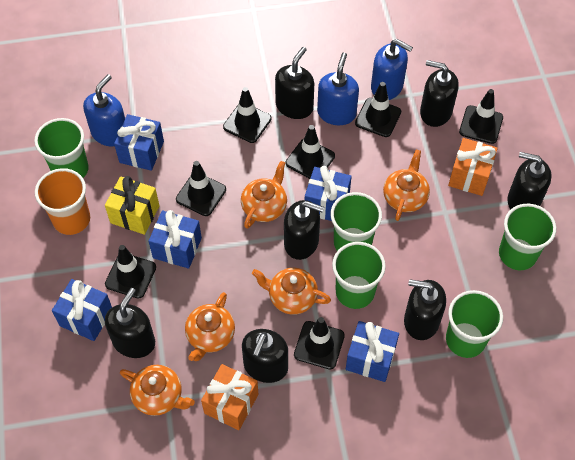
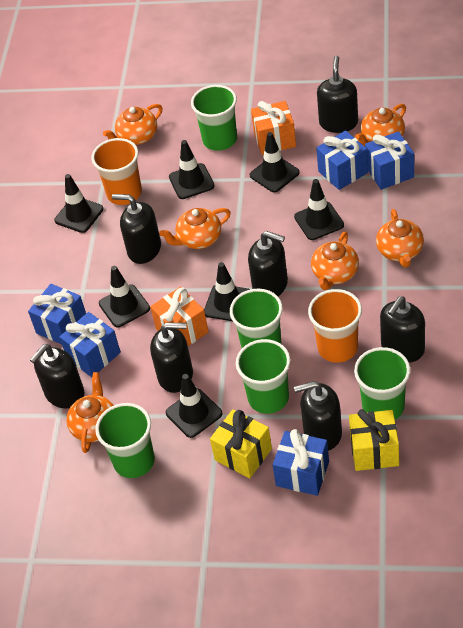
blue soap dispenser: 3 -> 0
orange cup: 1 -> 2
orange teapot: 5 -> 6
yellow gift: 1 -> 2

